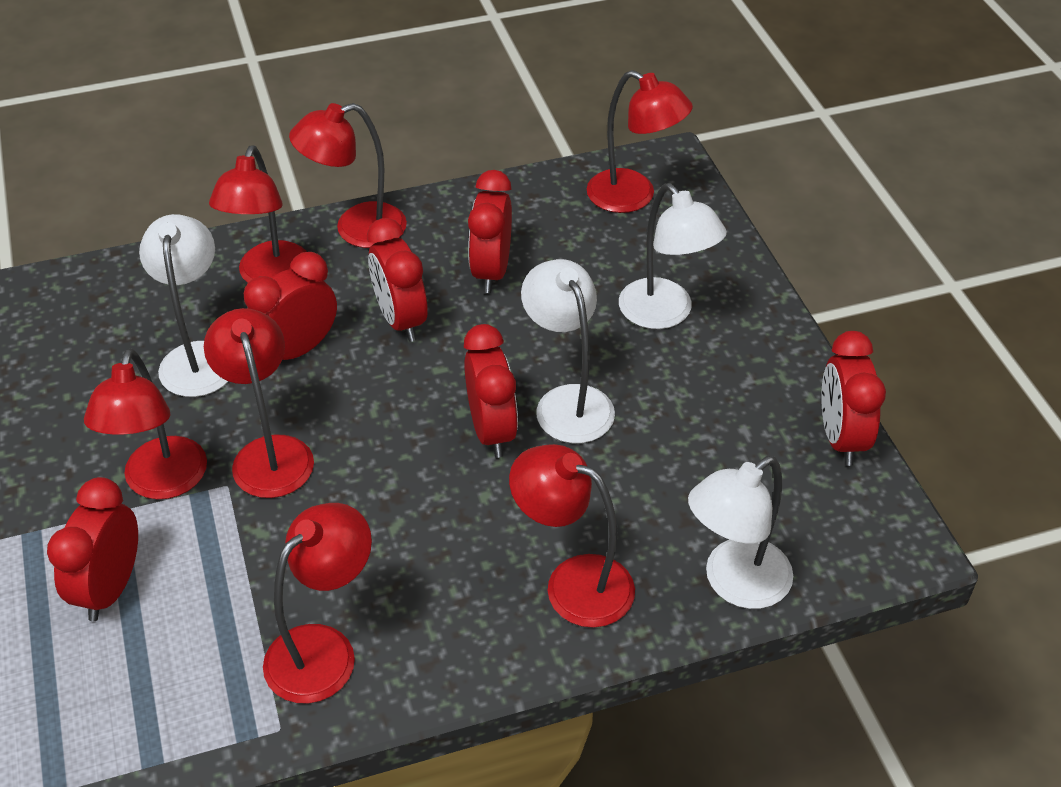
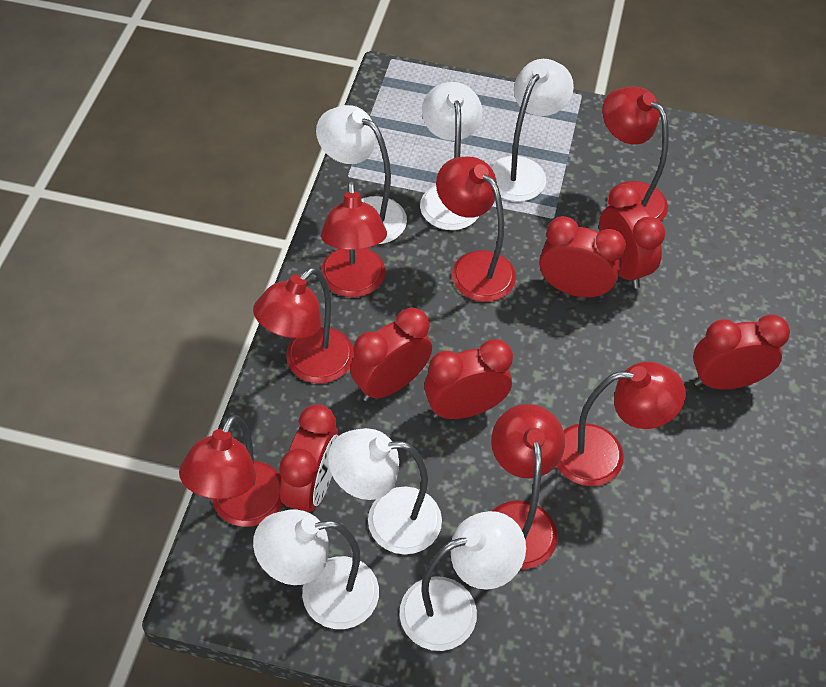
white lamp: 4 -> 6

